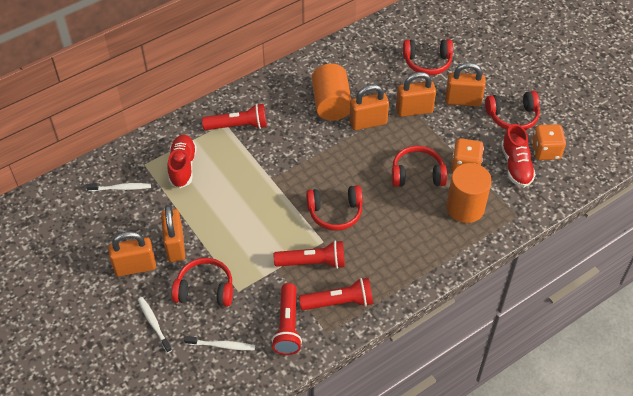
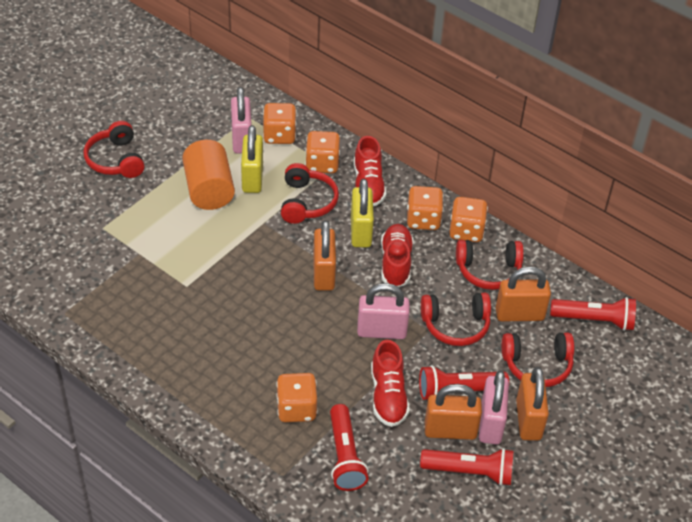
orange cylinder: 2 -> 1
orange dice: 2 -> 5
orange padlock: 5 -> 4
pink padlock: 0 -> 3
red shoe: 2 -> 3
white toothbrush: 3 -> 0
yellow padlock: 0 -> 2

